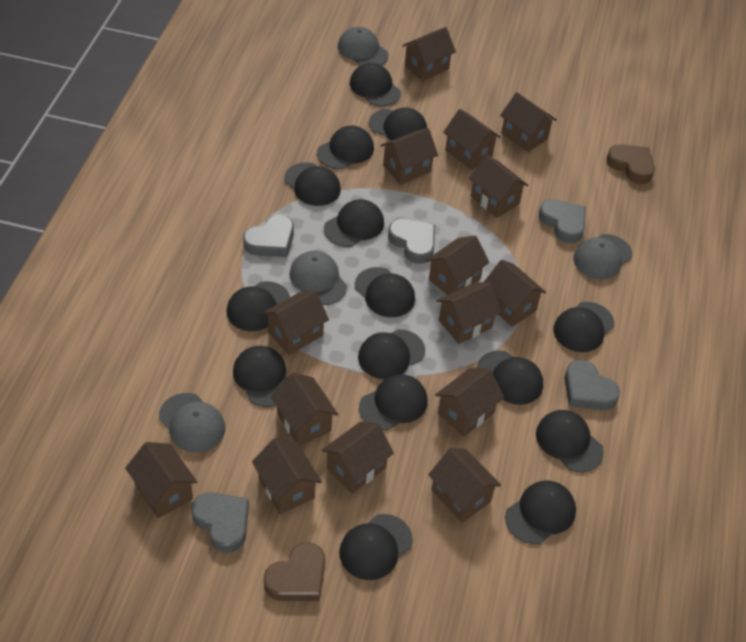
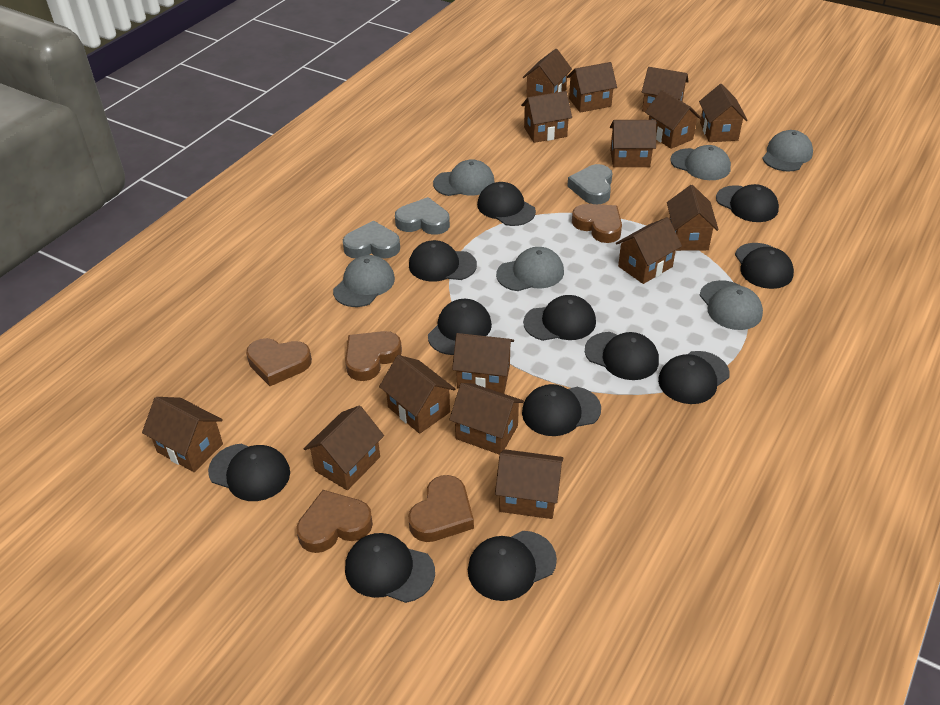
black cap: 15 -> 12
brown heart: 2 -> 5
grey cap: 4 -> 6
grey heart: 5 -> 3

